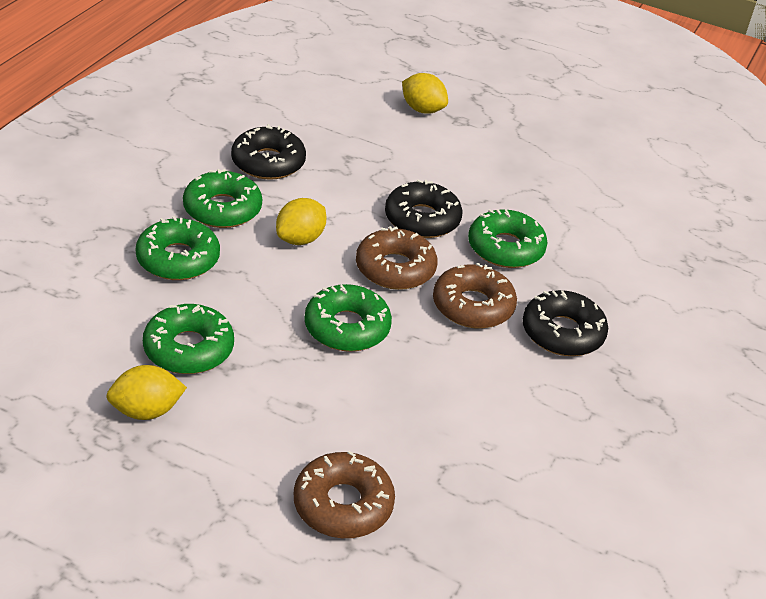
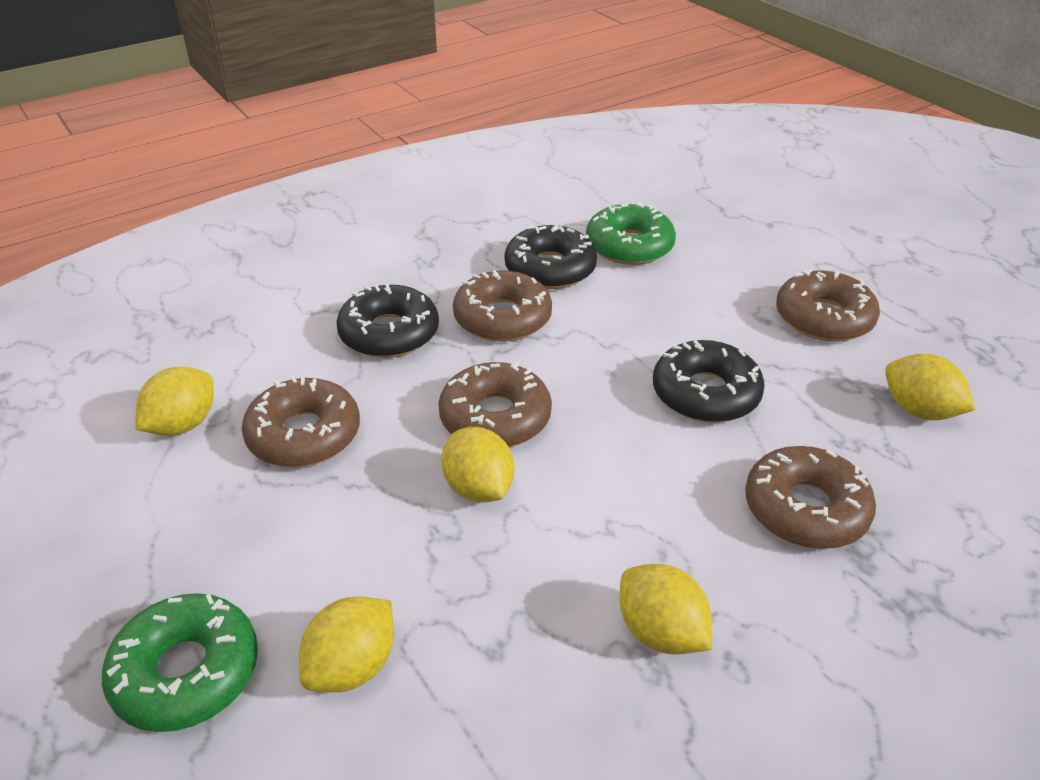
brown donut: 3 -> 5
green donut: 5 -> 2
yellow lemon: 3 -> 5

